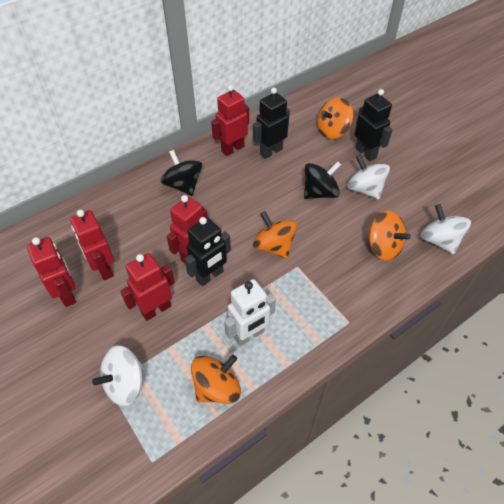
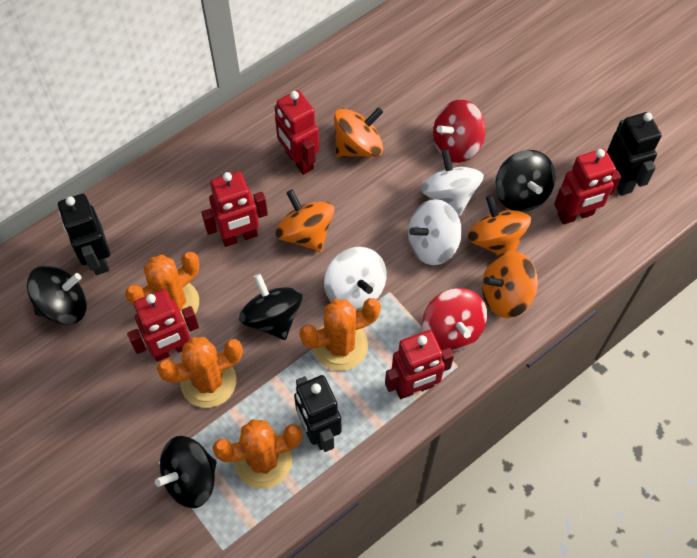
black spinning top: 2 -> 4
orange cactus: 0 -> 4
red spinning top: 0 -> 2
white robot: 1 -> 0

